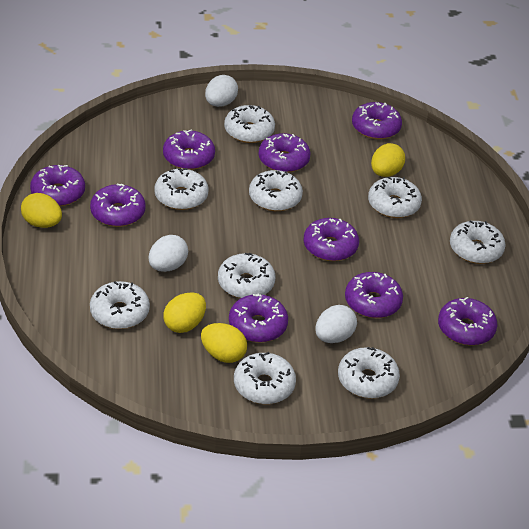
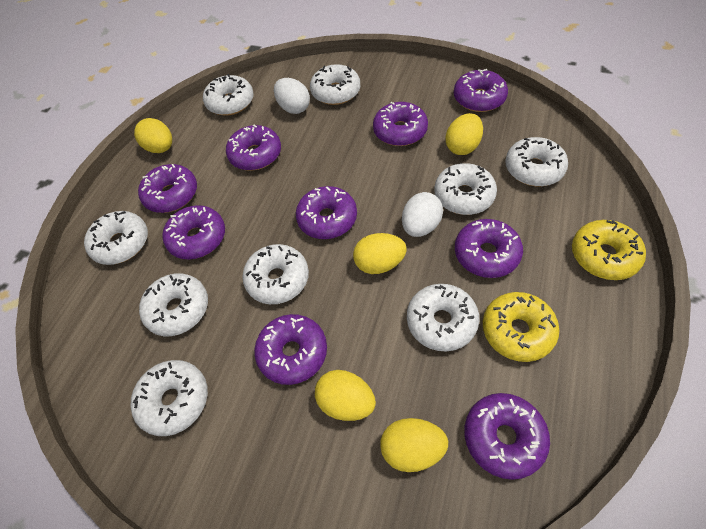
white egg: 3 -> 2
yellow donut: 0 -> 2
yellow egg: 4 -> 5

